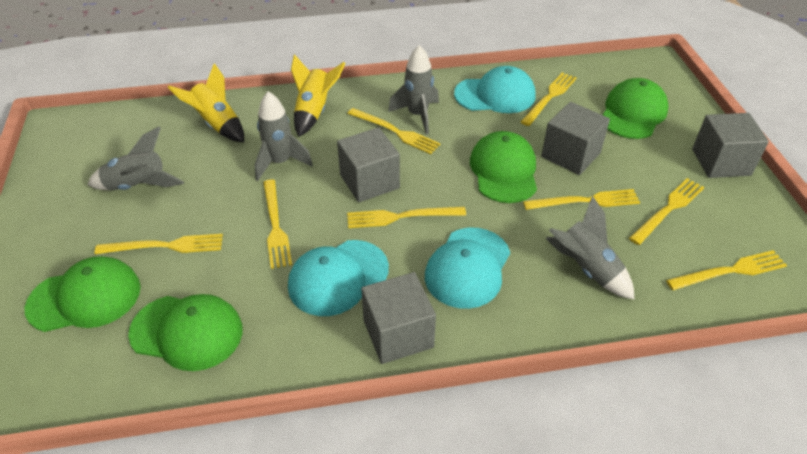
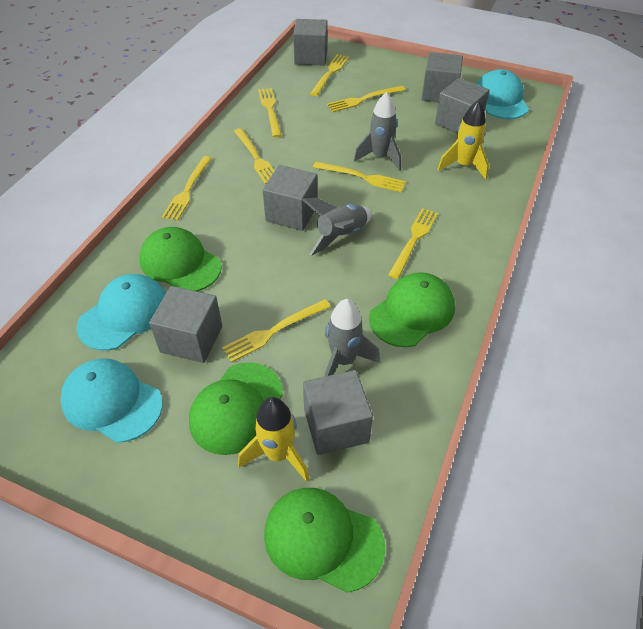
grey cube: 4 -> 6
grey rocket: 4 -> 3

